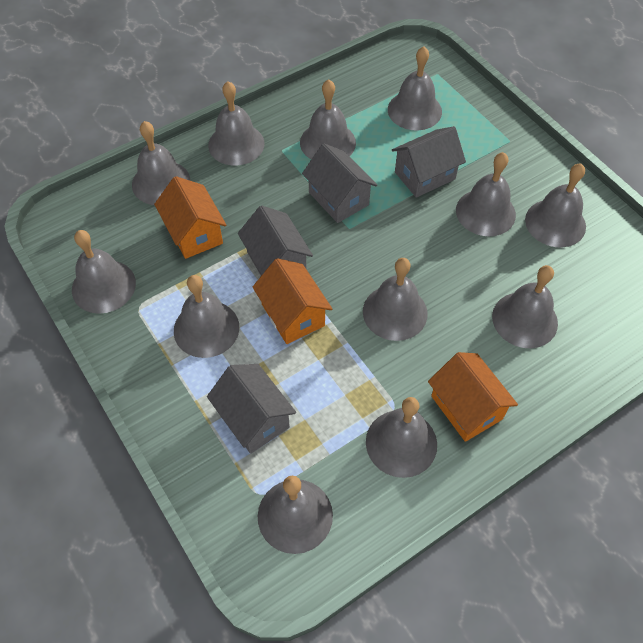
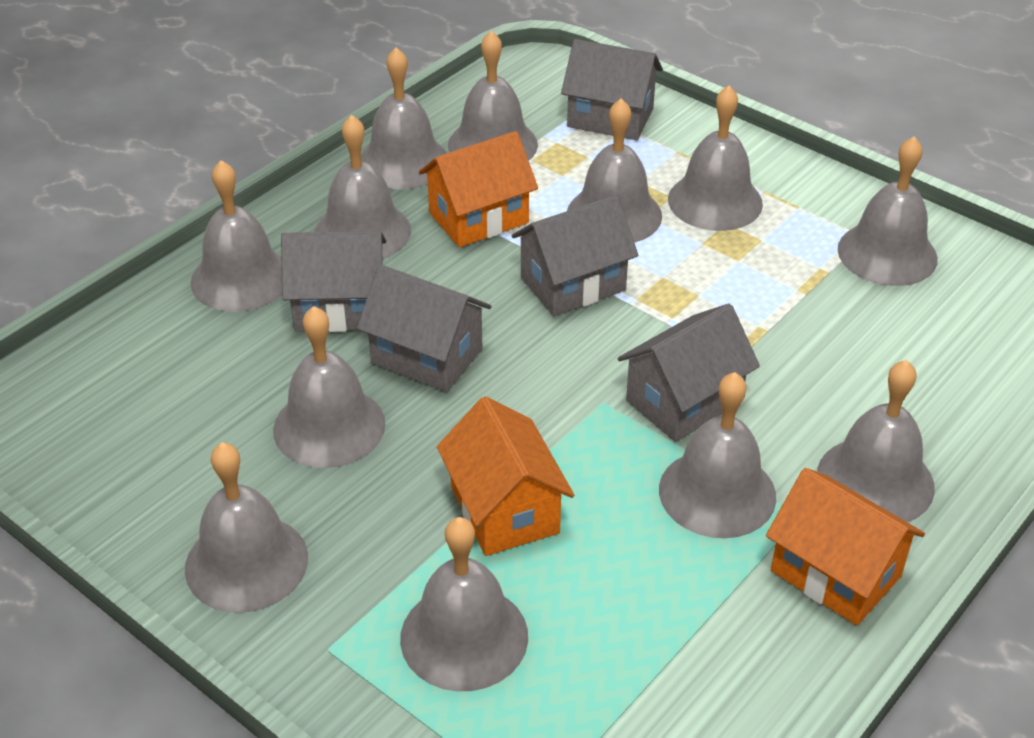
grey house: 4 -> 5

